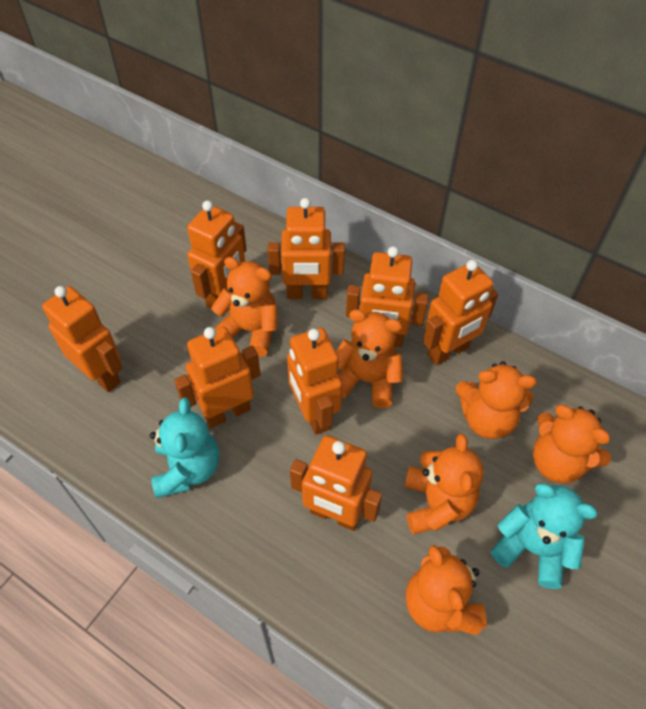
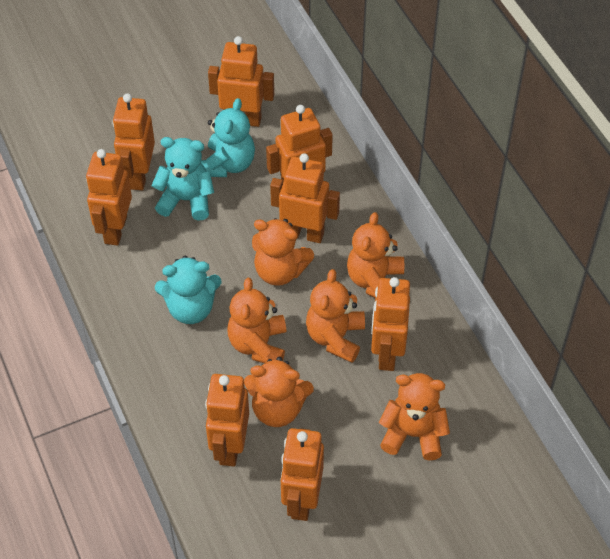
turquoise teddy bear: 2 -> 3

